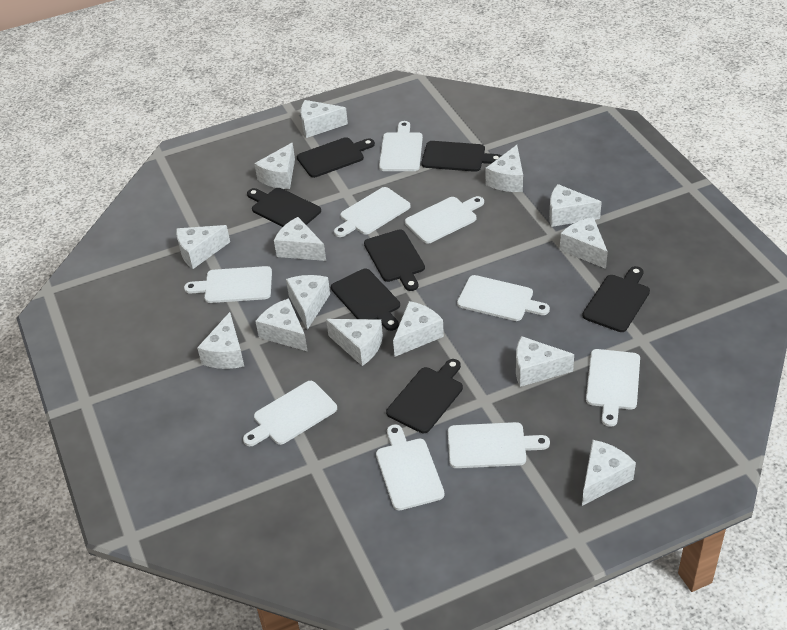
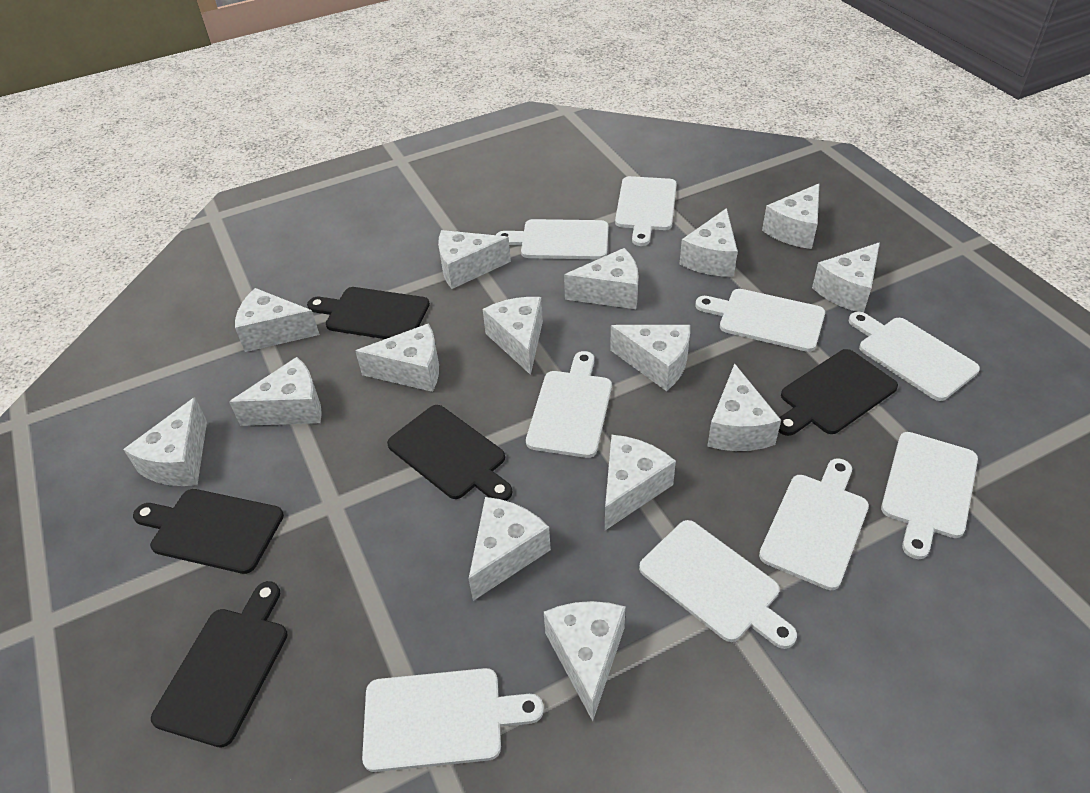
black cutting board: 7 -> 5
white cheese: 14 -> 15

